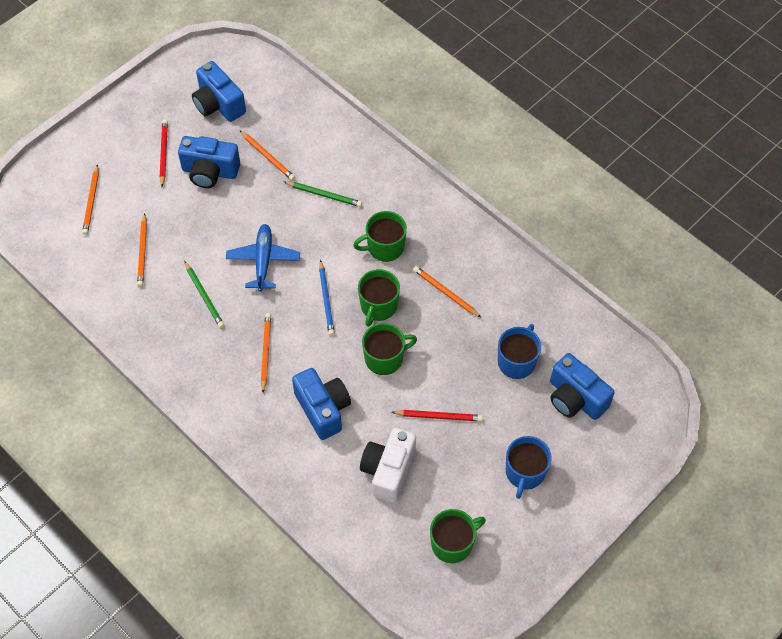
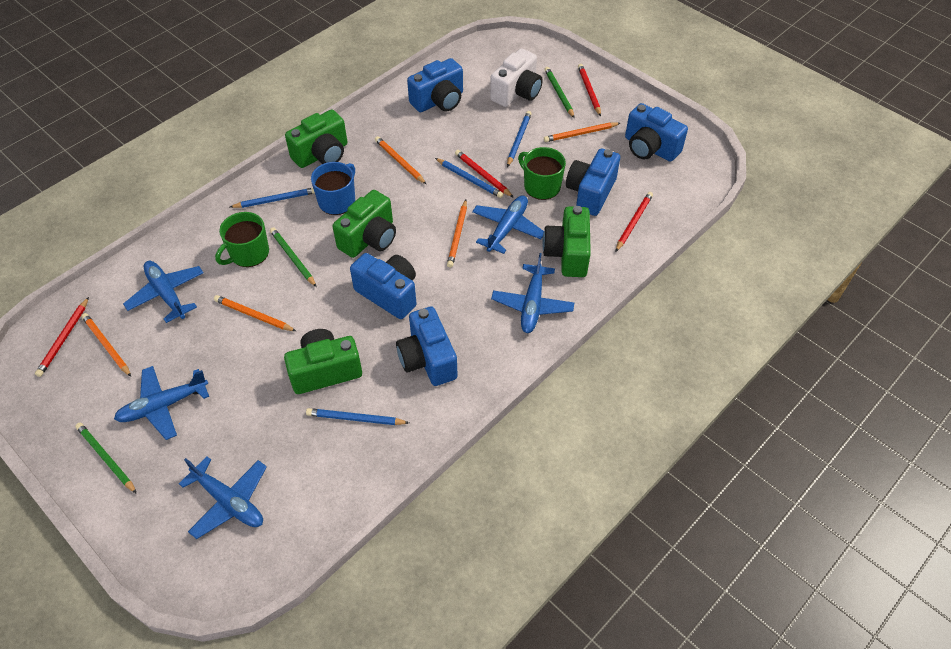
blue camera: 4 -> 5
blue mug: 2 -> 1
blue pencil: 1 -> 4
blue plane: 1 -> 5
green camera: 0 -> 4
green mug: 4 -> 2
green pencil: 2 -> 3
red pencil: 2 -> 4

